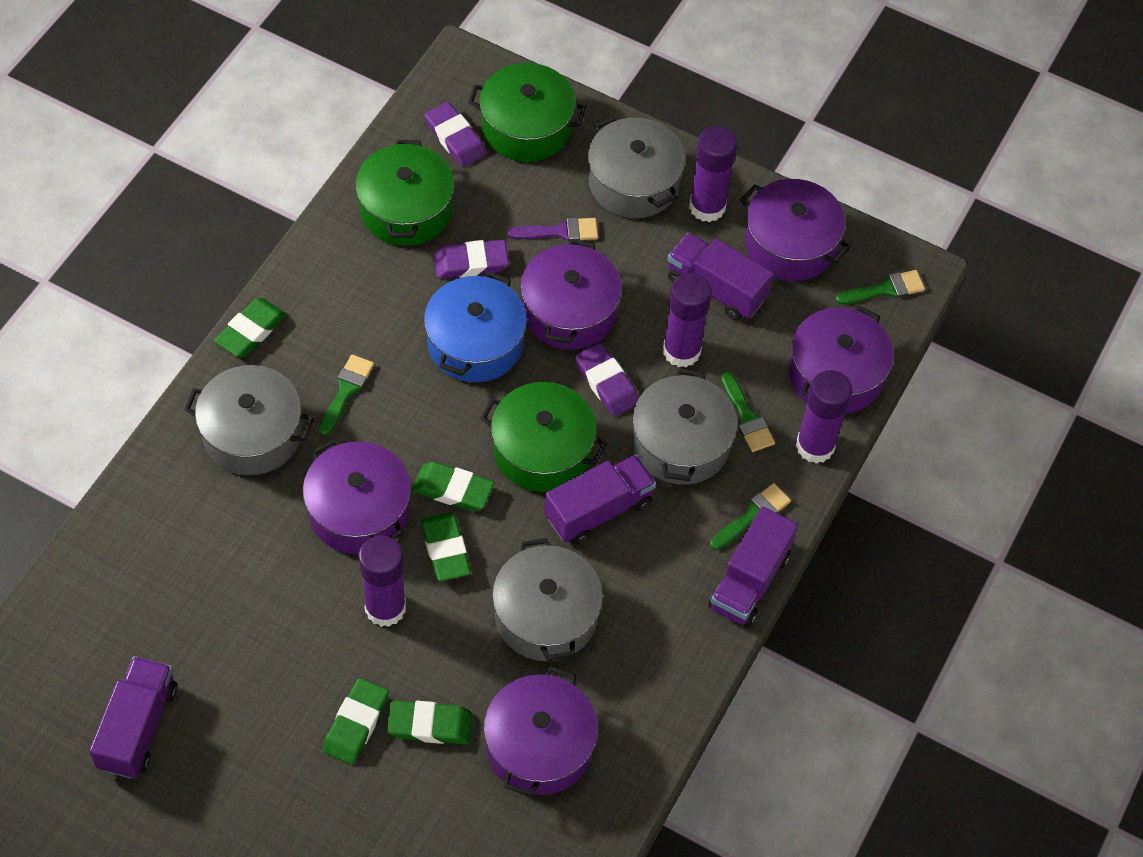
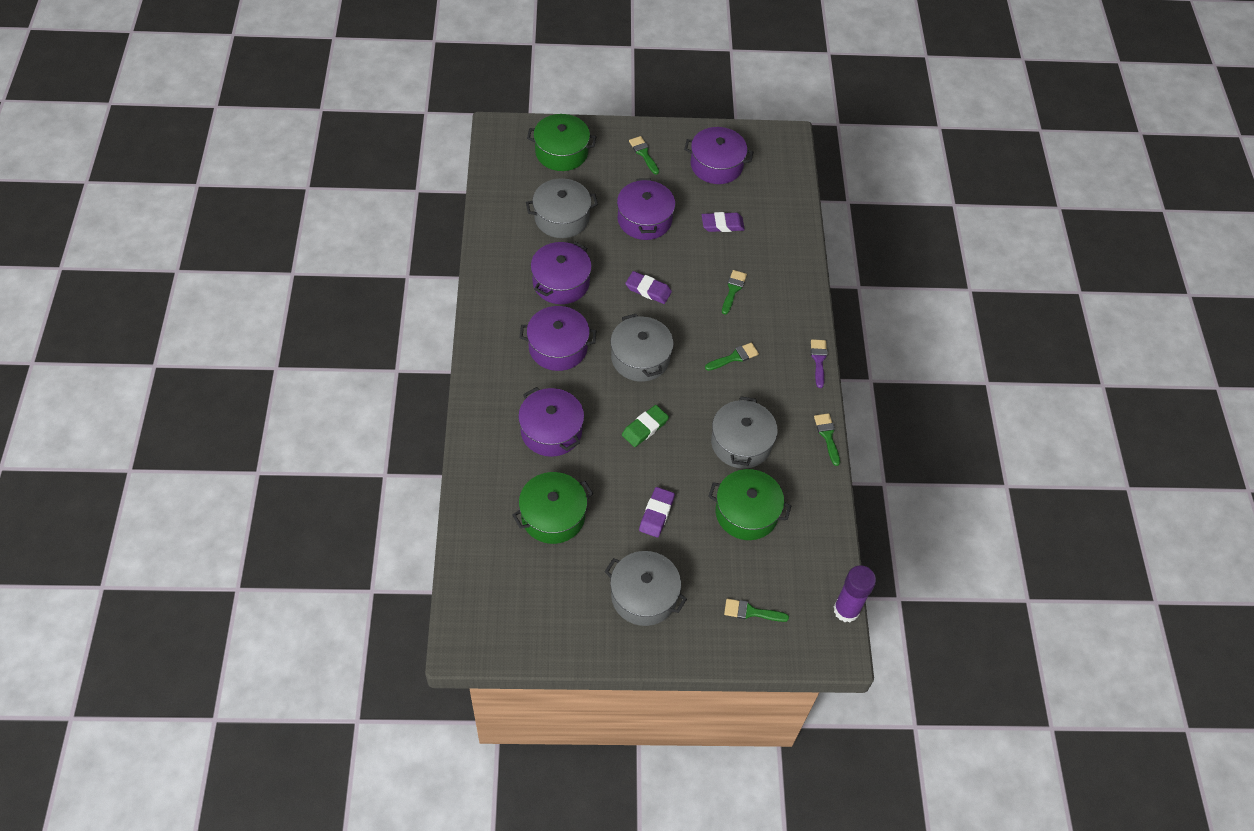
blue pot: 1 -> 0
green brush: 4 -> 5
green eraser: 5 -> 1
purple glue stick: 4 -> 1
purple truck: 4 -> 0

